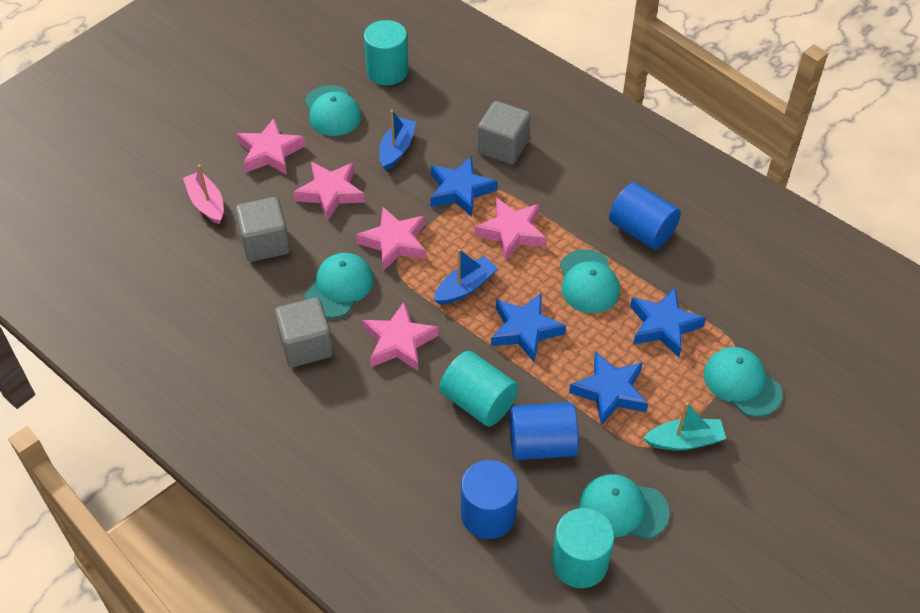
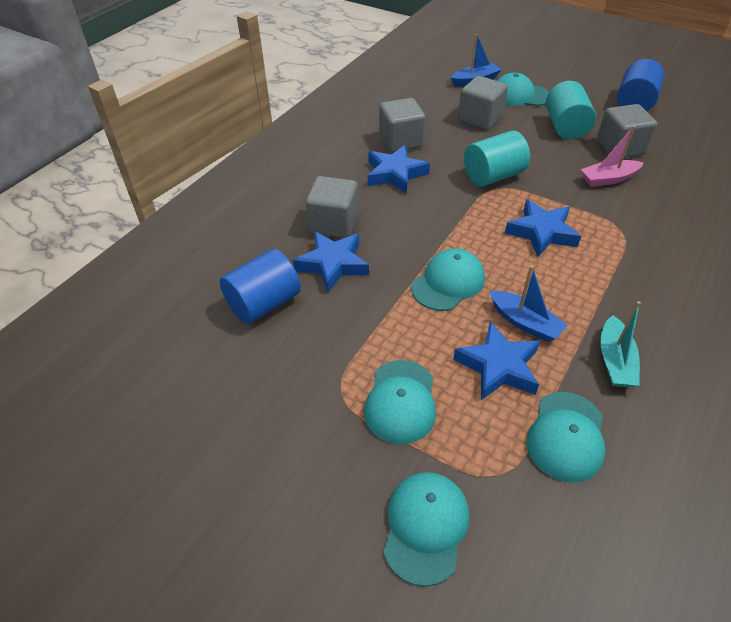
blue cylinder: 3 -> 2
grey cube: 3 -> 4
pink star: 5 -> 0
turquoise cylinder: 3 -> 2

